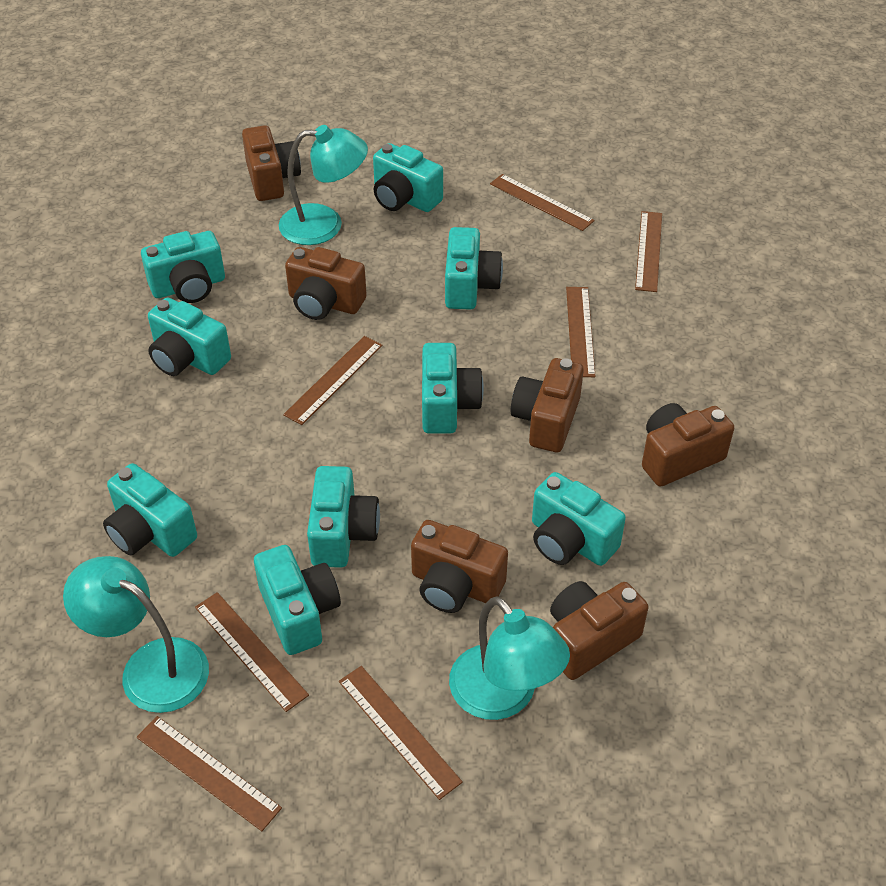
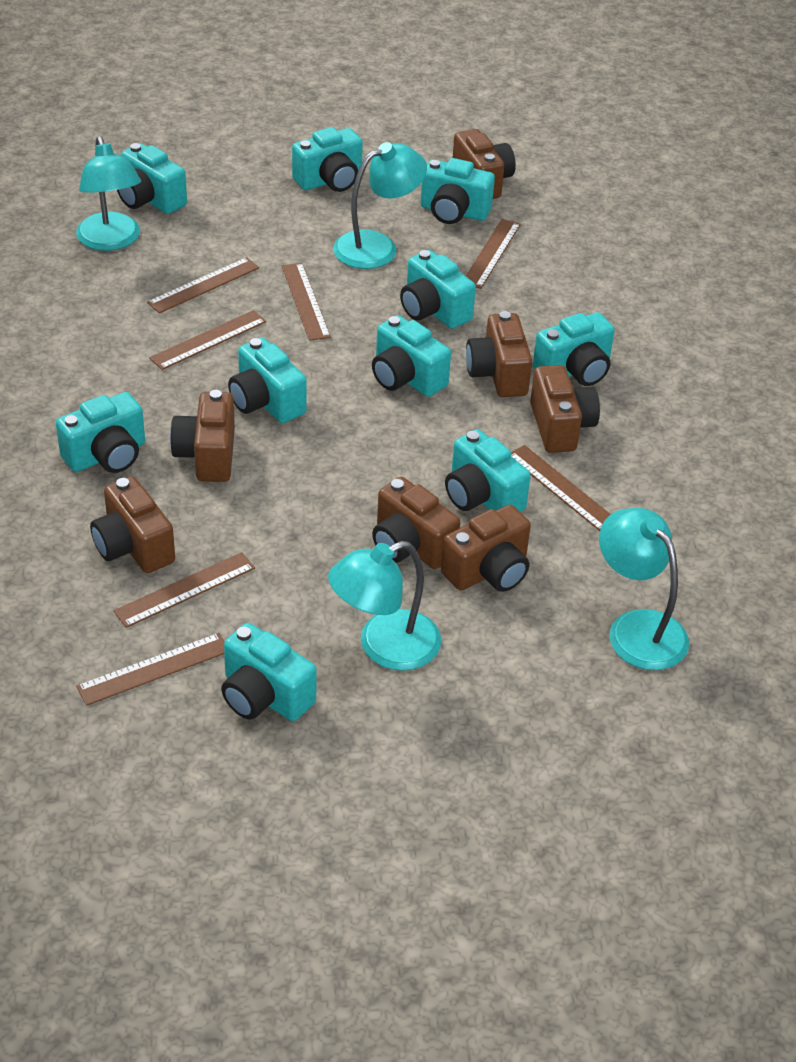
brown camera: 6 -> 7
turquoise camera: 9 -> 10
turquoise lamp: 3 -> 4

